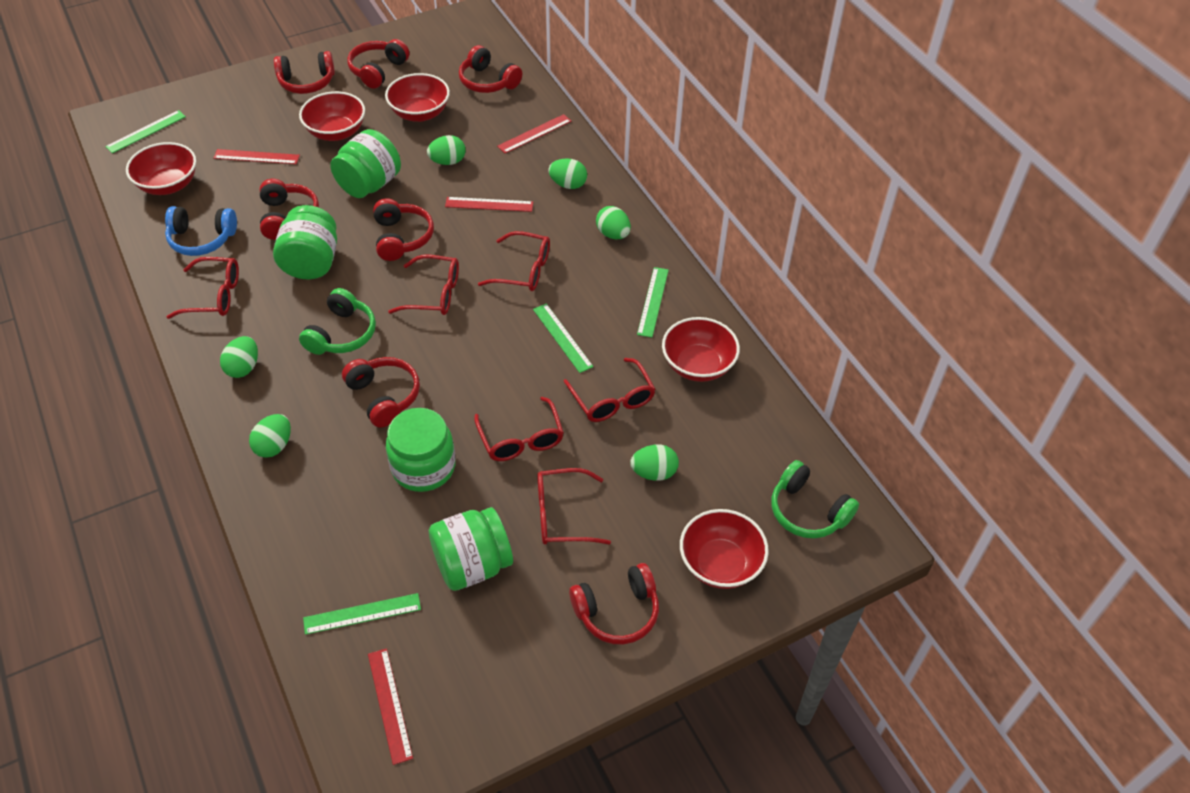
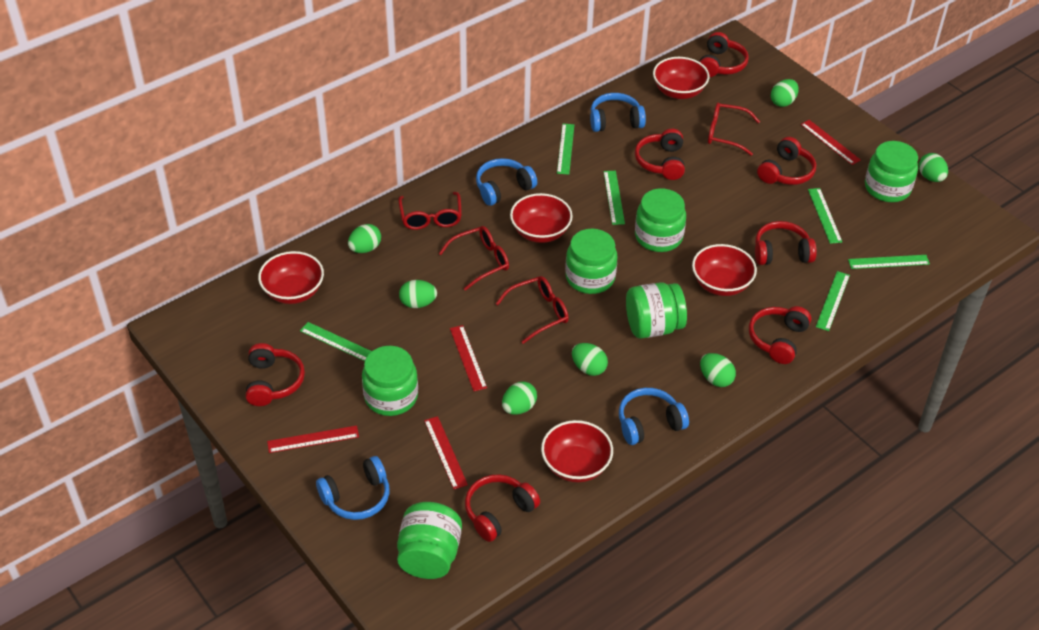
blue headphones: 1 -> 4
green egg: 6 -> 7
green headphones: 2 -> 0
green jar: 4 -> 6
green ruler: 4 -> 6
red glasses: 6 -> 4

